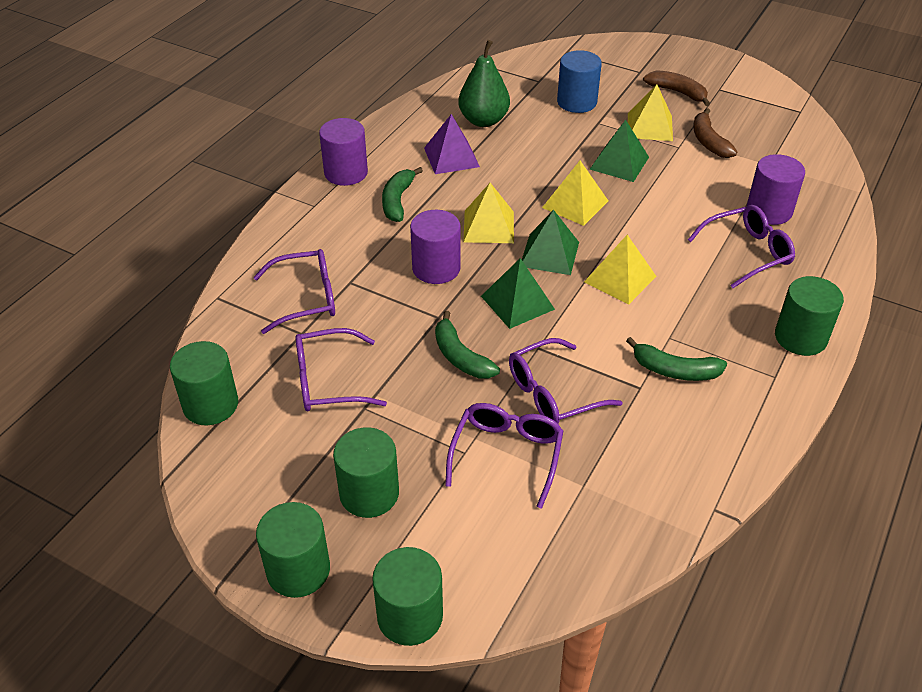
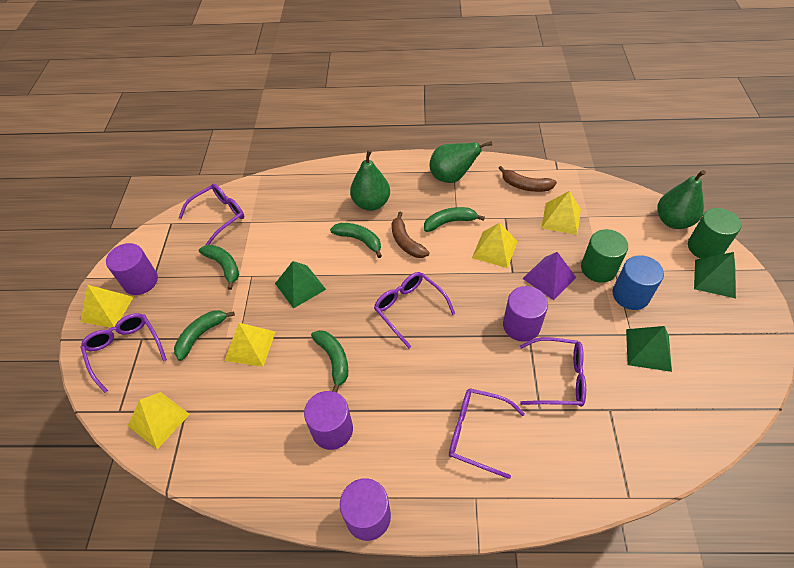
green banana: 3 -> 5
green cylinder: 5 -> 2
green pear: 1 -> 3
purple cylinder: 3 -> 4
yellow pyramid: 4 -> 5

